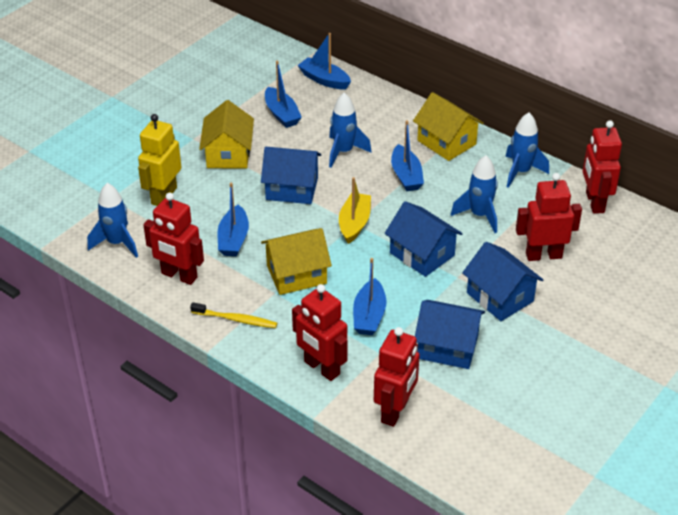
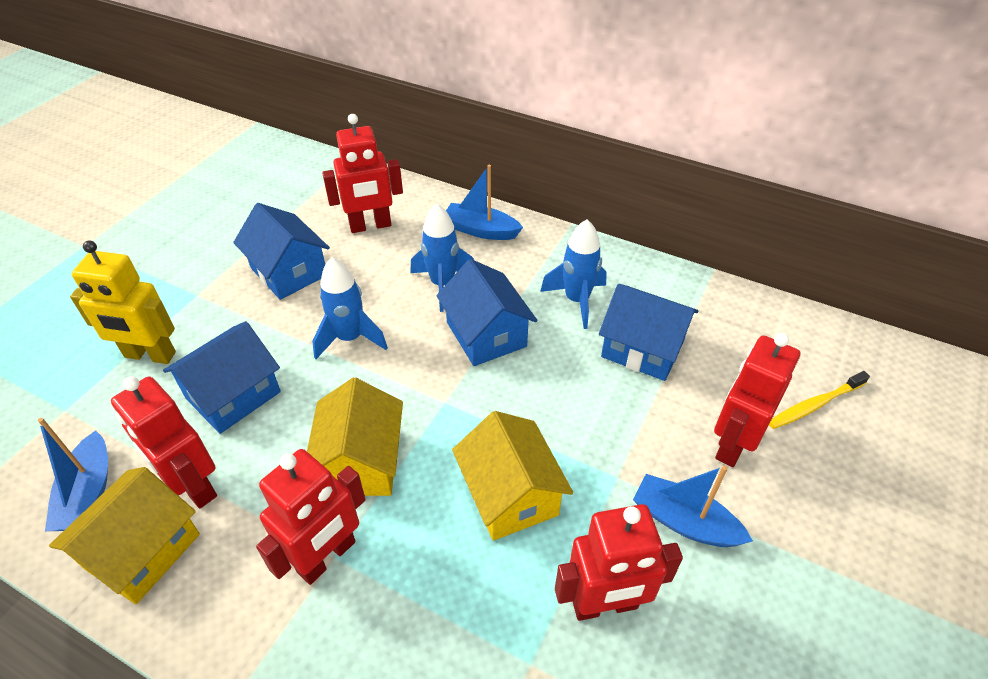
blue boat: 5 -> 3
blue rocket: 4 -> 3
yellow boat: 1 -> 0

